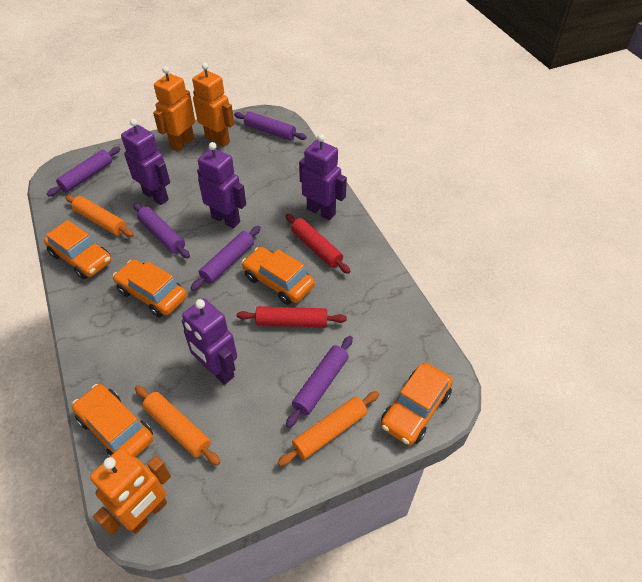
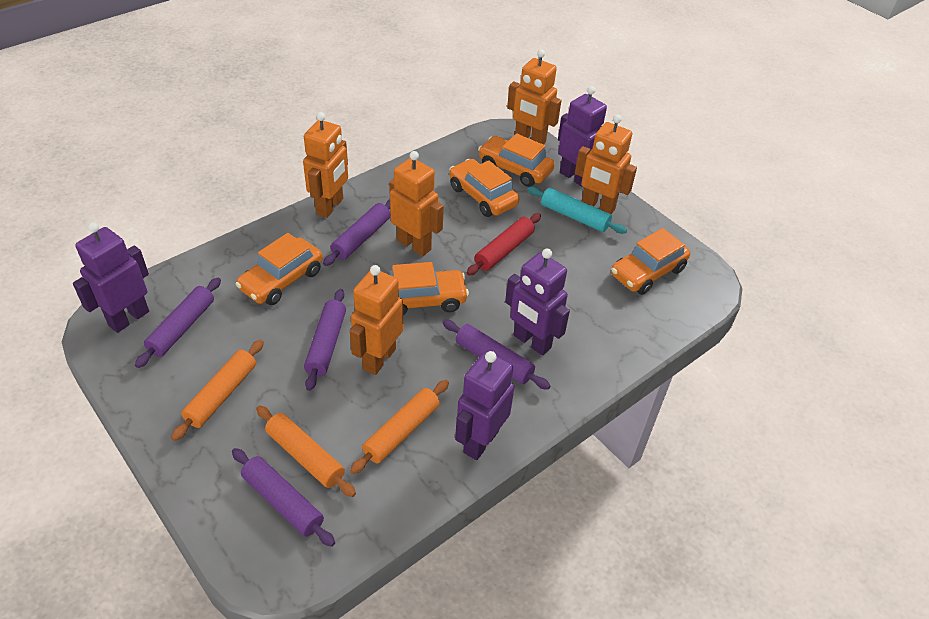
orange robot: 3 -> 5
red rolling pin: 2 -> 1
turquoise rolling pin: 0 -> 1

